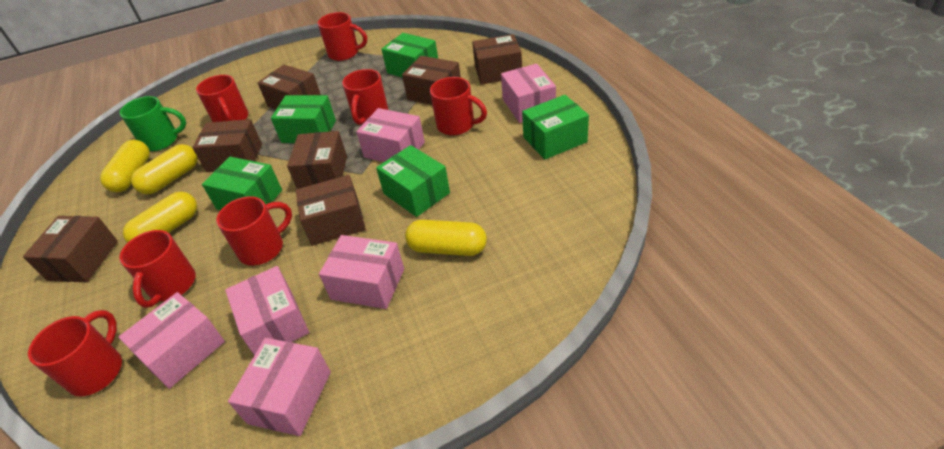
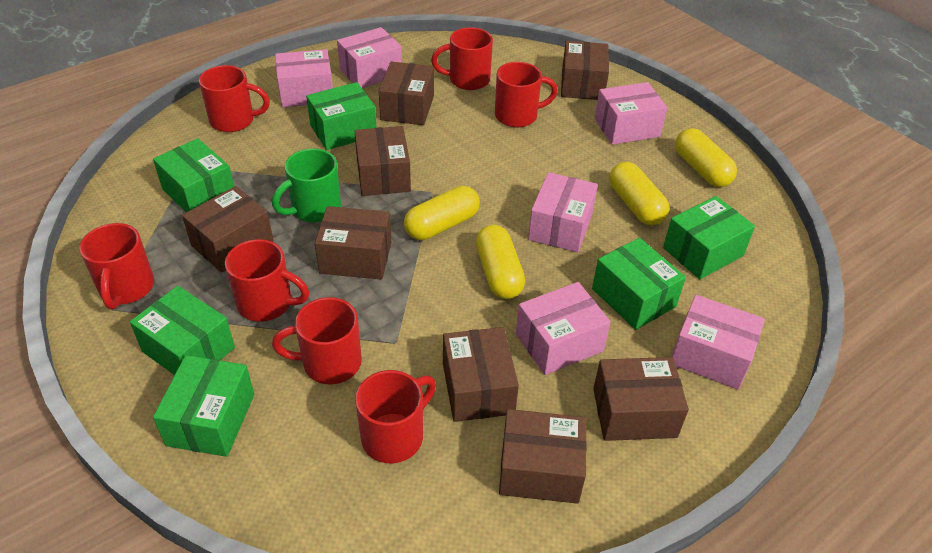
brown box: 7 -> 8
green box: 5 -> 6

